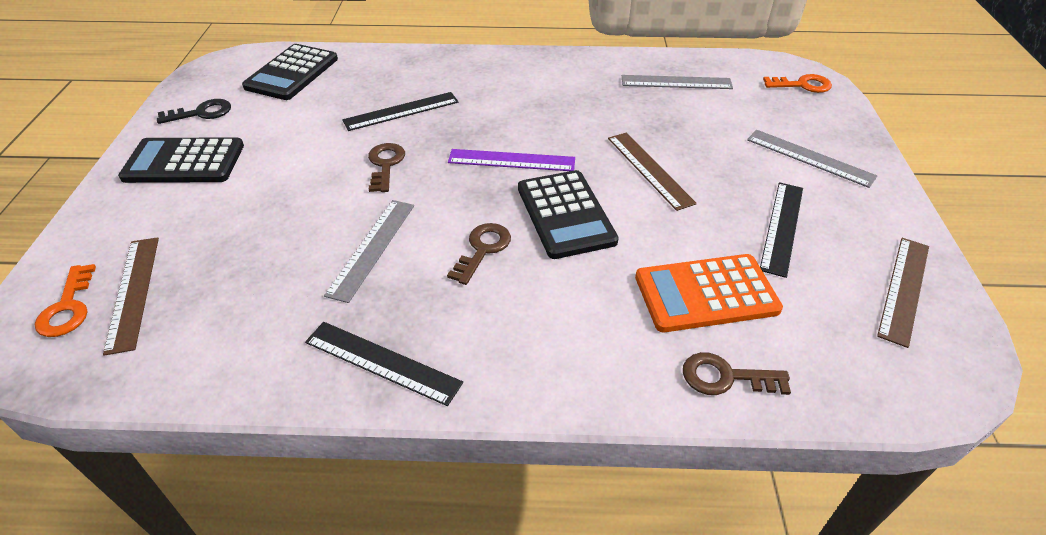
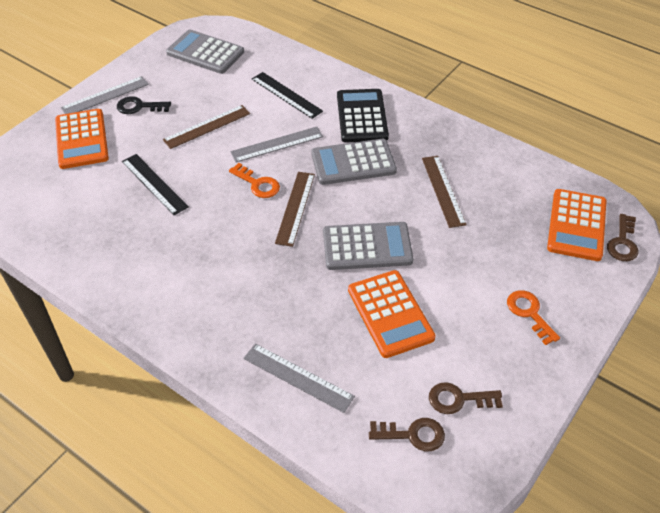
black calculator: 3 -> 1
black ruler: 3 -> 2
grey calculator: 0 -> 3
orange calculator: 1 -> 3
purple ruler: 1 -> 0

